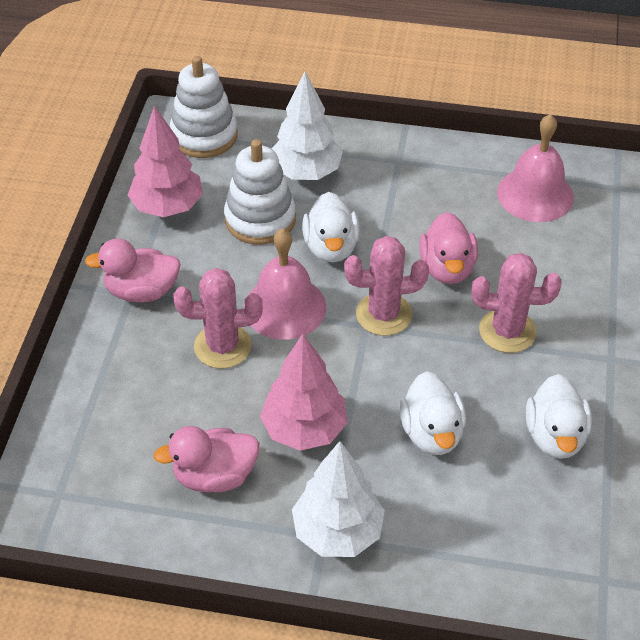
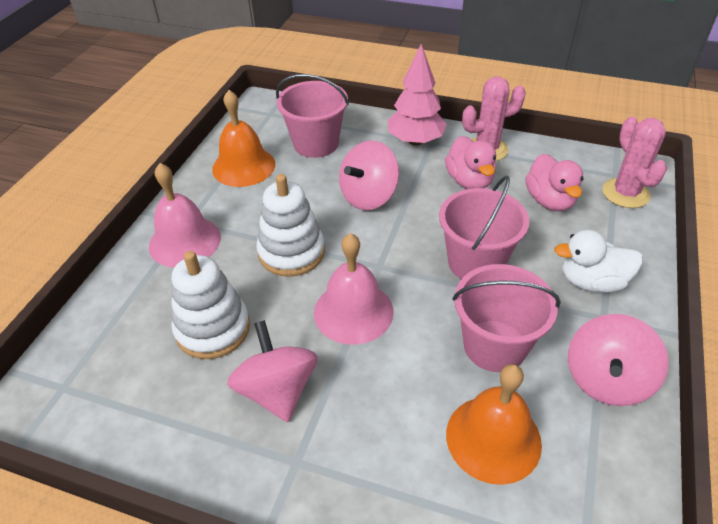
orange bell: 0 -> 2
pink bucket: 0 -> 3
pink cactus: 3 -> 2
pink duck: 3 -> 2
pink spinning top: 0 -> 3
pink tree: 2 -> 1
white duck: 3 -> 1
white tree: 2 -> 0

